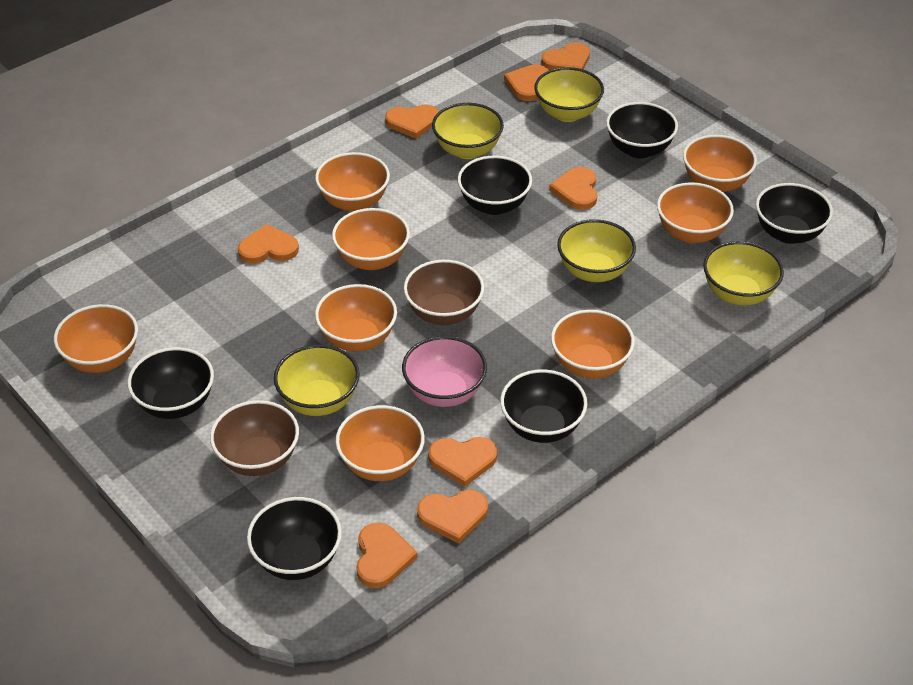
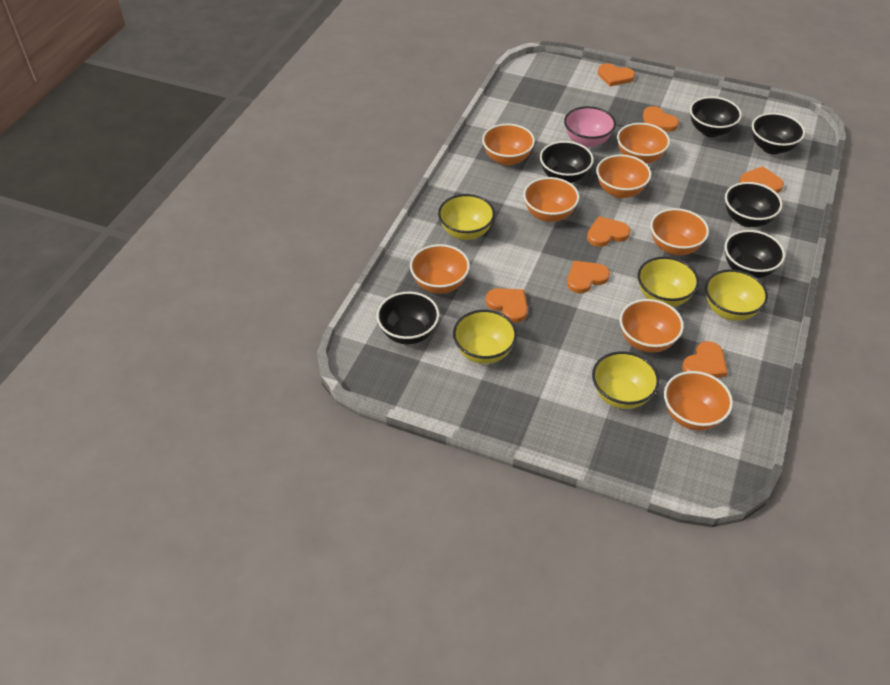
brown bowl: 2 -> 0
orange heart: 8 -> 7

